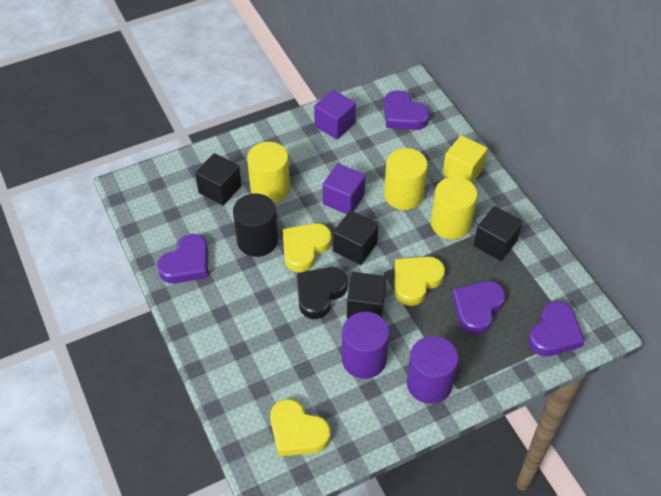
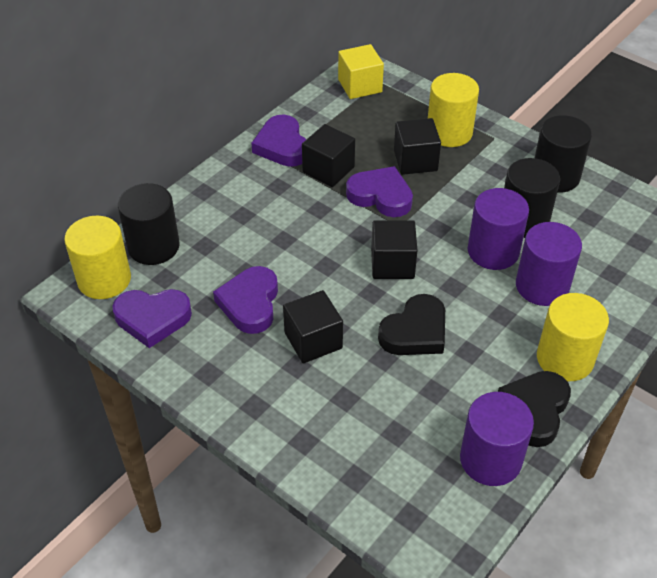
black cylinder: 1 -> 3
black heart: 1 -> 2
purple cube: 2 -> 0
purple cylinder: 2 -> 3
yellow heart: 3 -> 0

